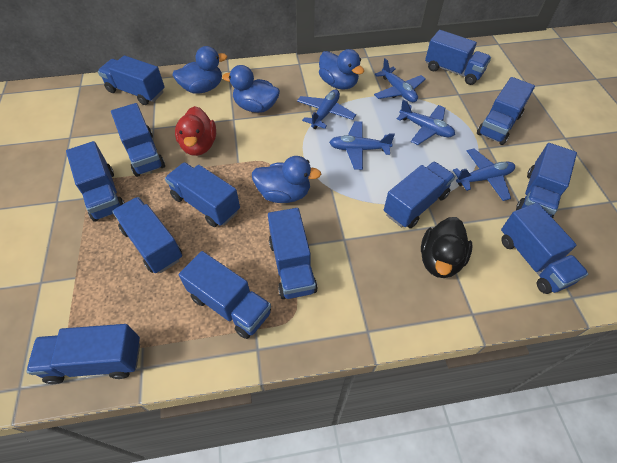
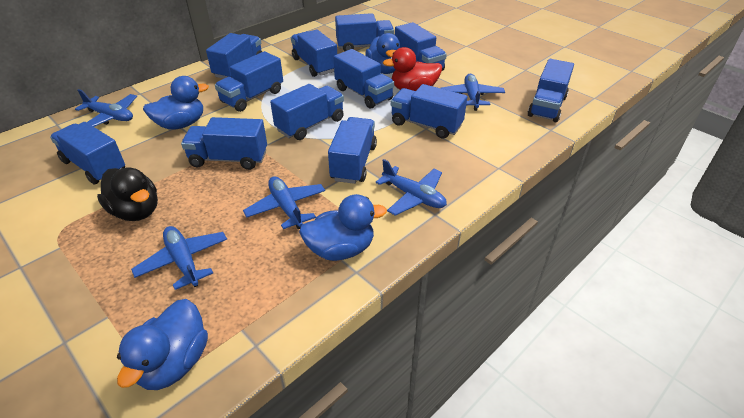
blue truck: 13 -> 12

